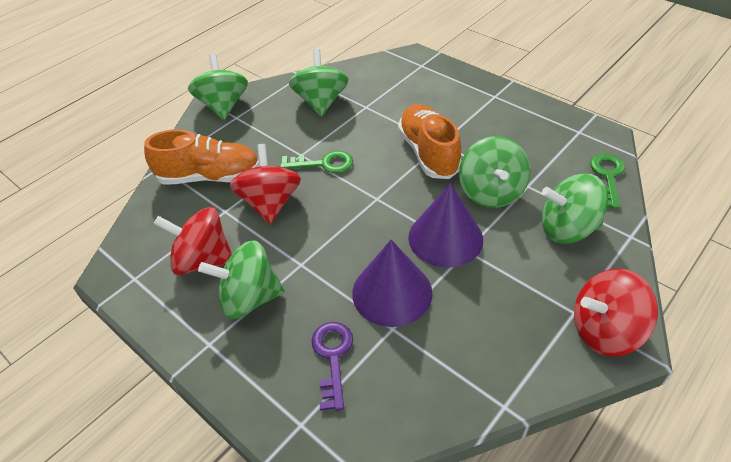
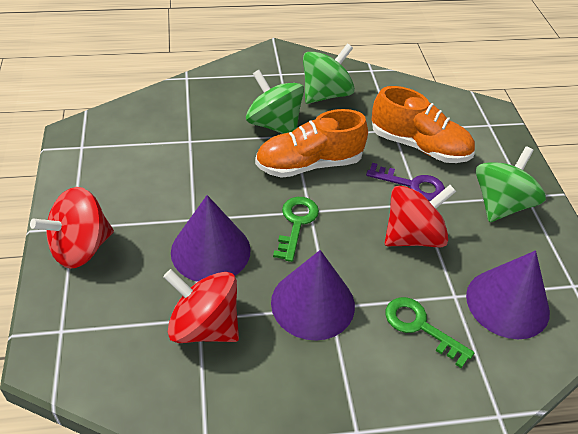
green spinning top: 5 -> 3
purple cone: 2 -> 3

